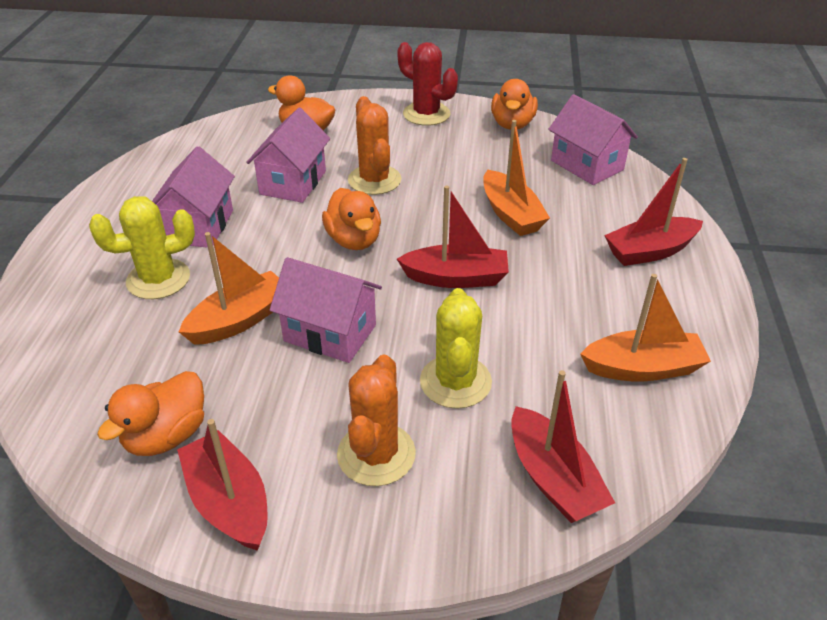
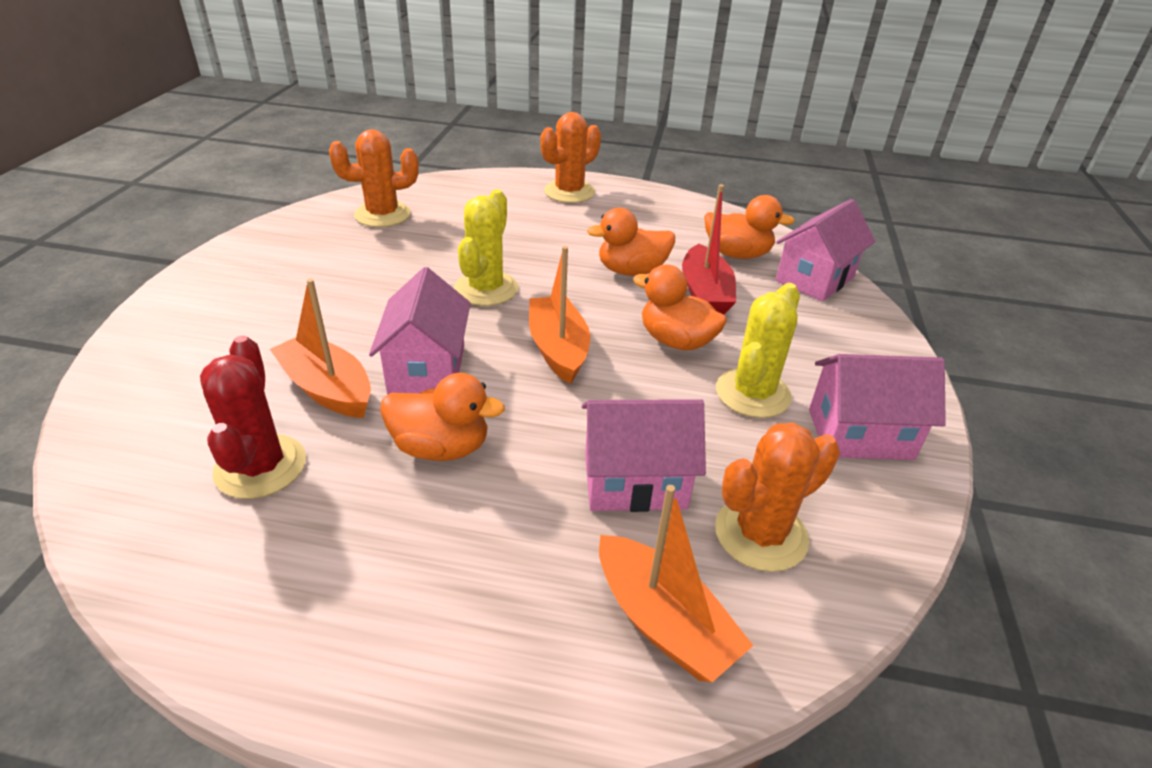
orange cactus: 2 -> 3
red boat: 4 -> 1

